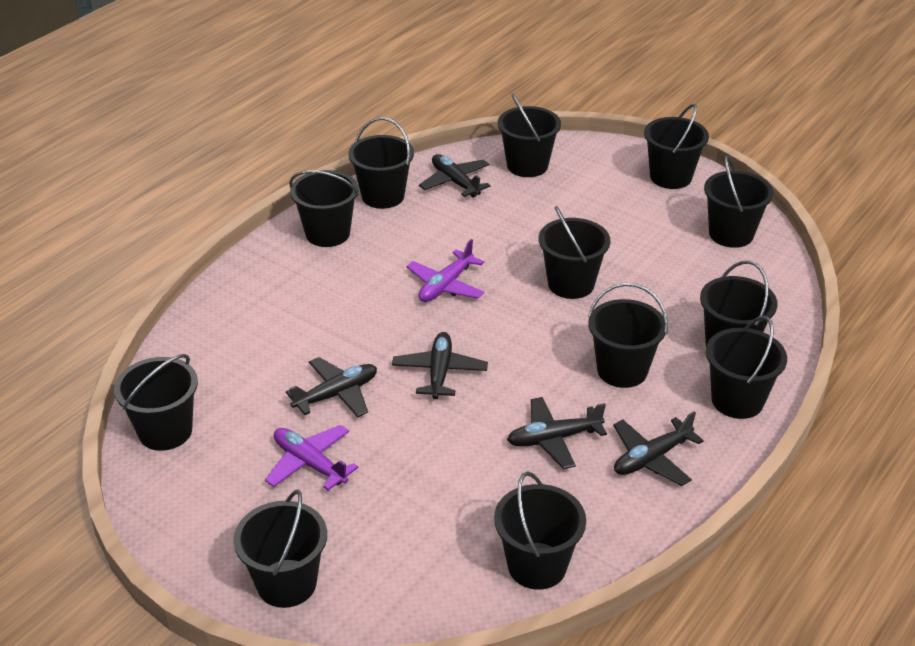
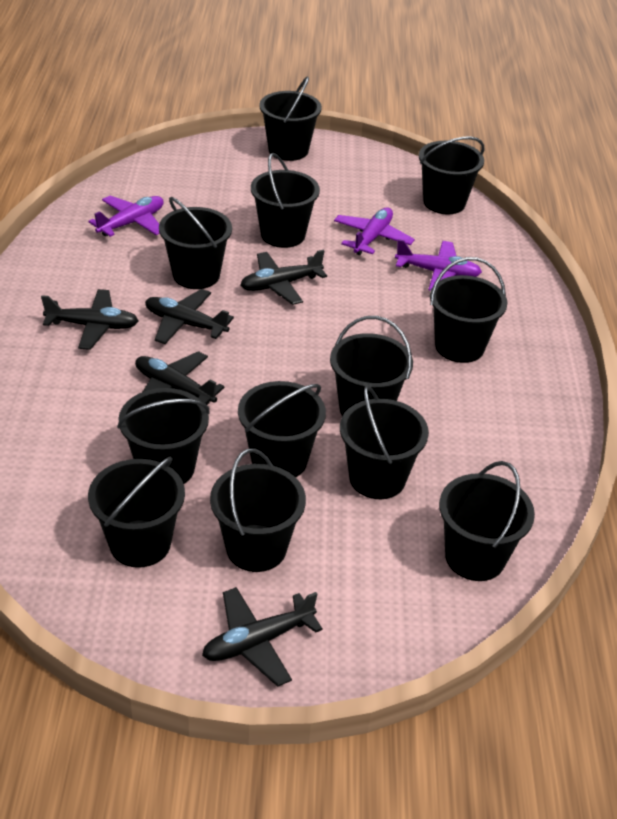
purple plane: 2 -> 3

